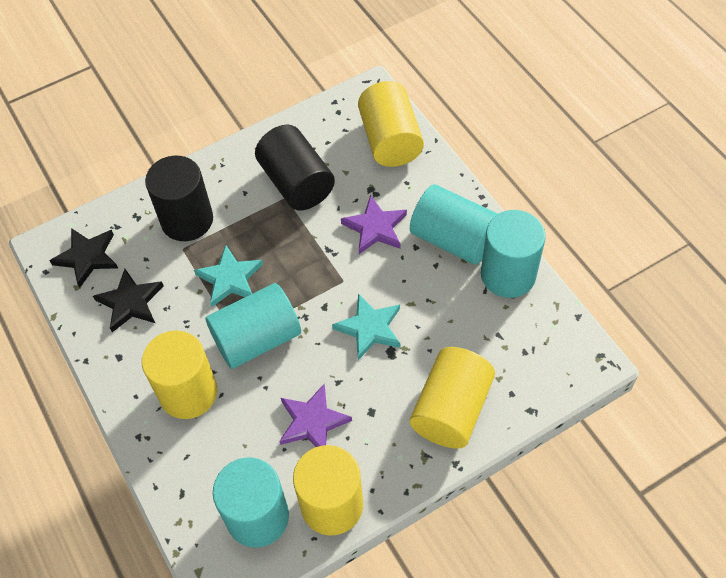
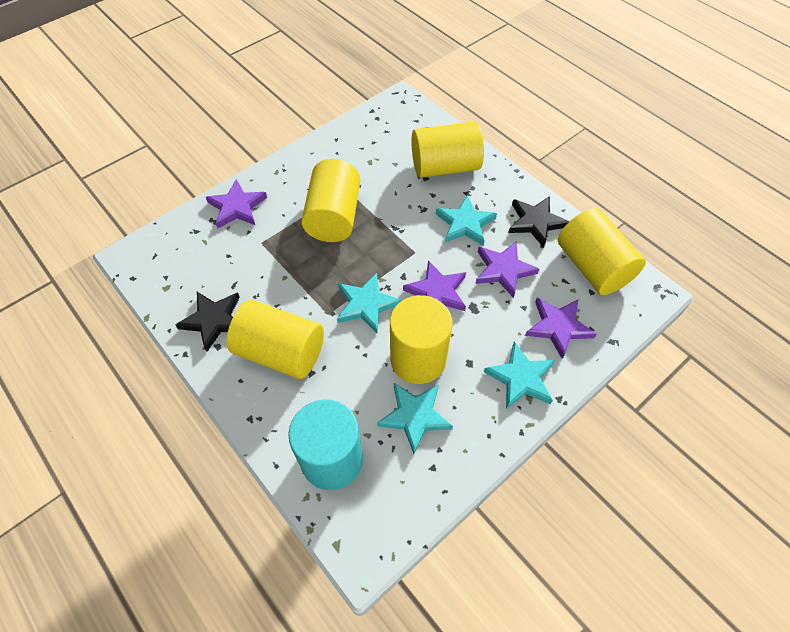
black cylinder: 2 -> 0
purple star: 2 -> 4
turquoise cylinder: 4 -> 1
turquoise star: 2 -> 4
yellow cylinder: 4 -> 5

